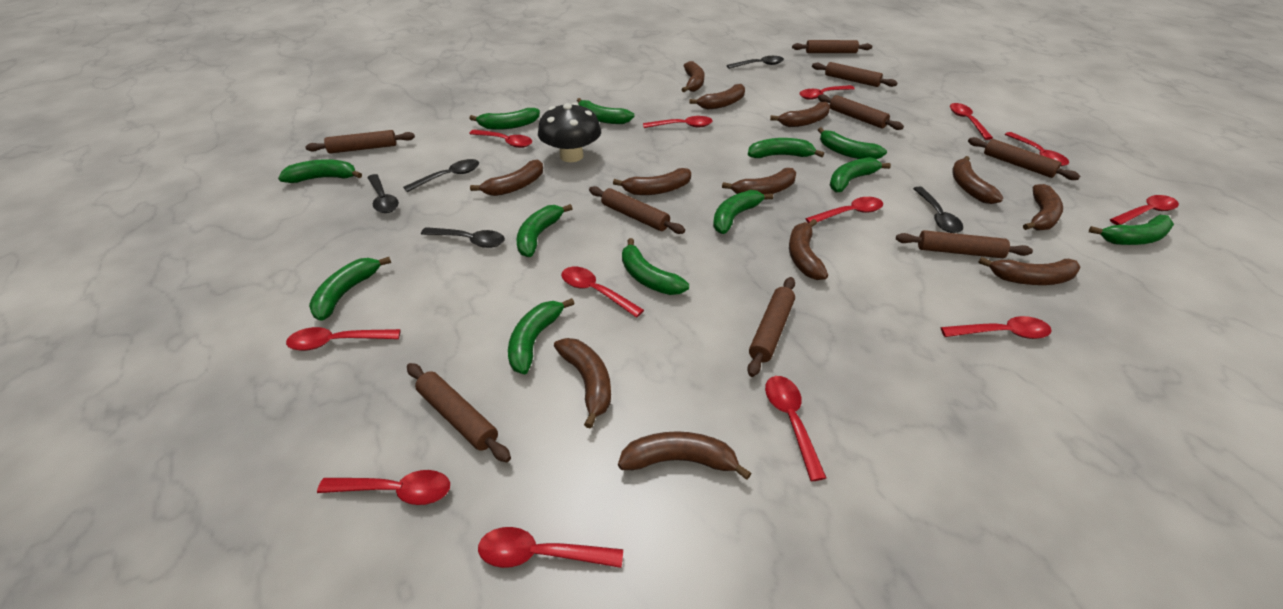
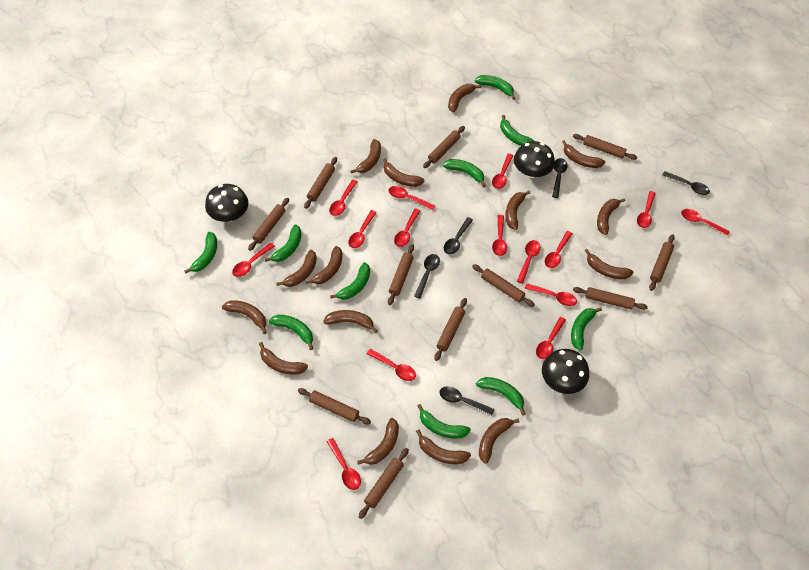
black mushroom: 1 -> 3
brown banana: 12 -> 15
brown rolling pin: 9 -> 11
green banana: 12 -> 10
red spoon: 13 -> 15

